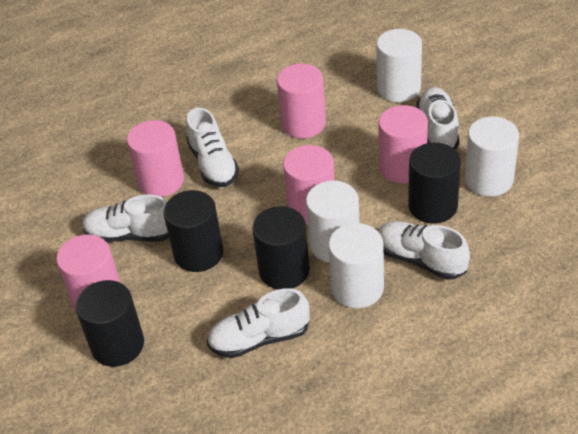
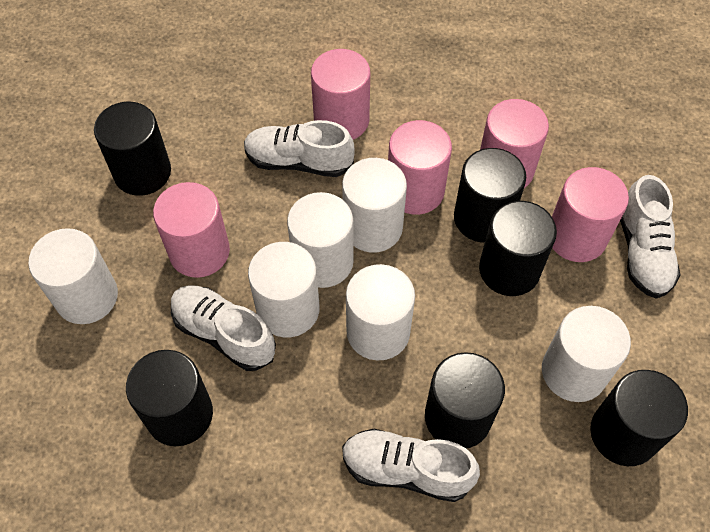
black cylinder: 4 -> 6
white cylinder: 4 -> 6
white shoe: 5 -> 4

